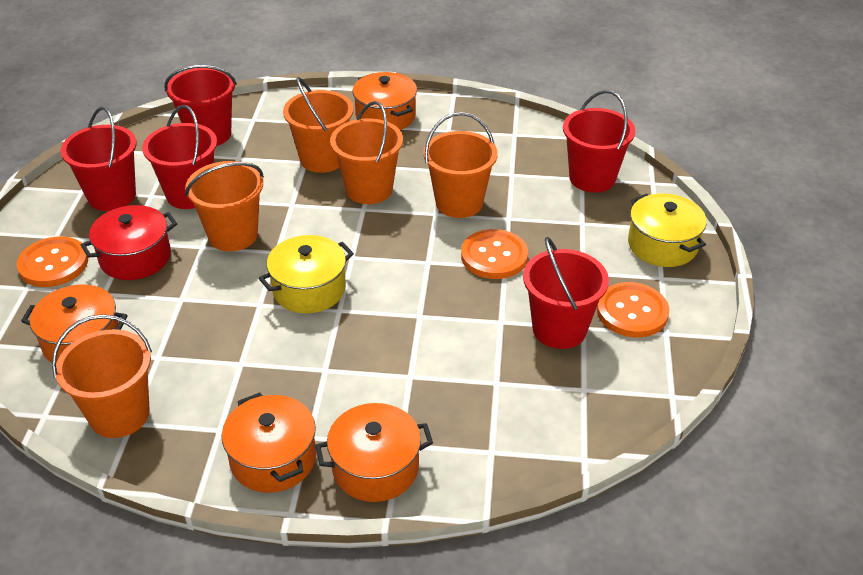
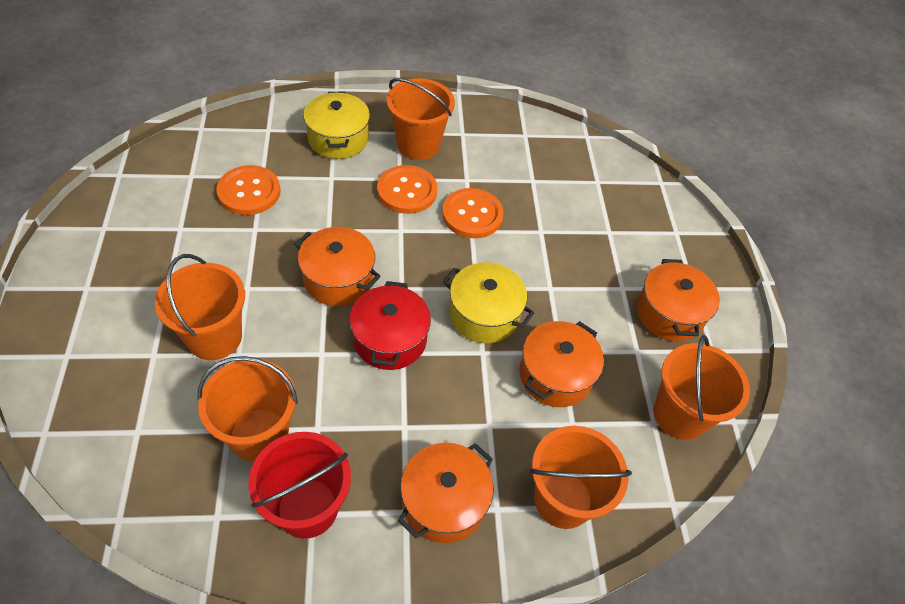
red bucket: 5 -> 1

